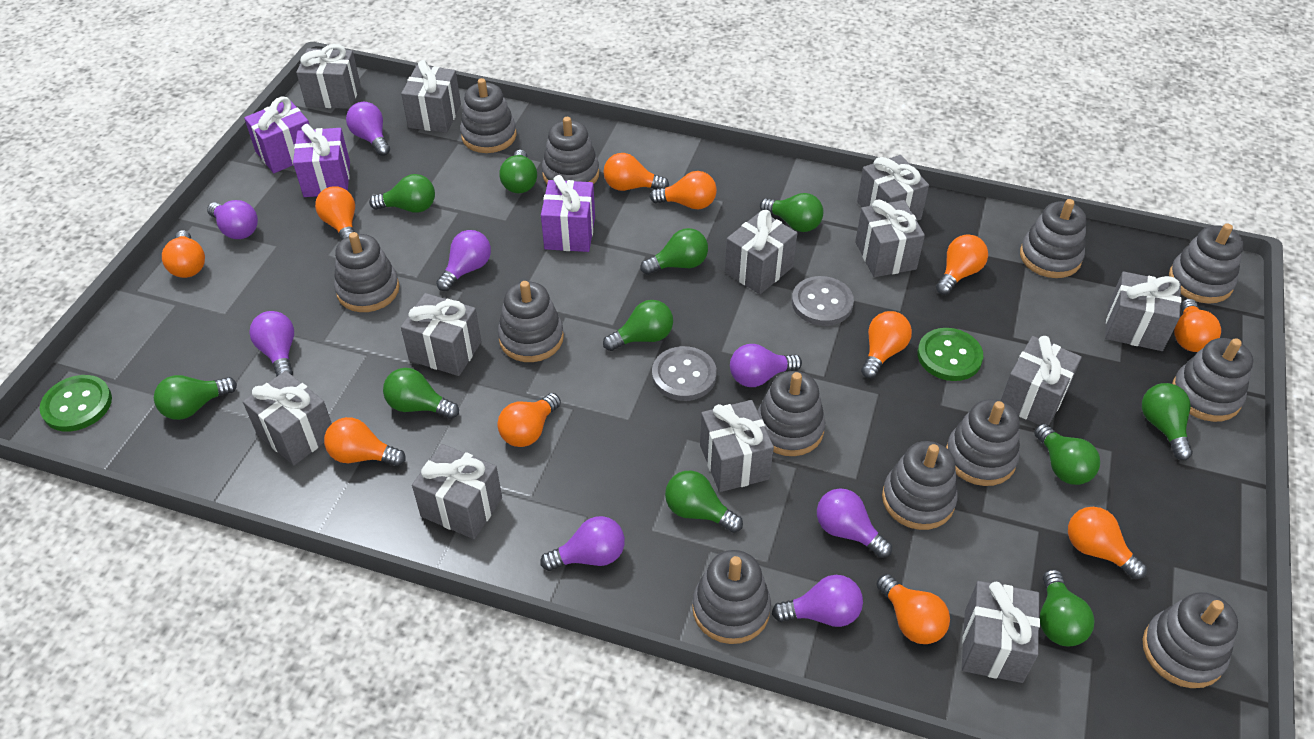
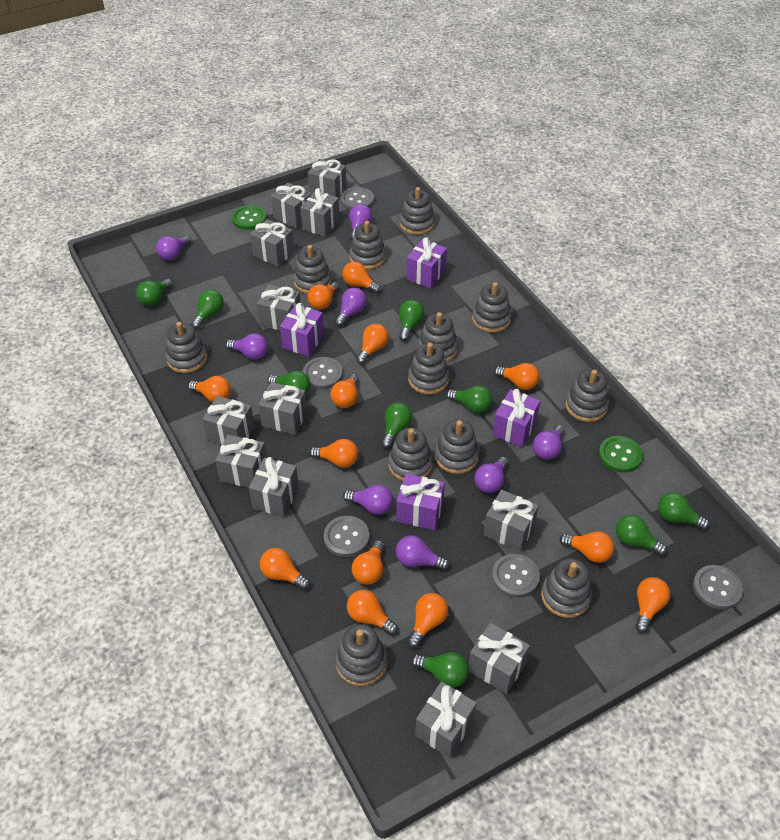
green light bulb: 11 -> 9
grey button: 2 -> 5
orange light bulb: 11 -> 13
purple gift: 3 -> 4

